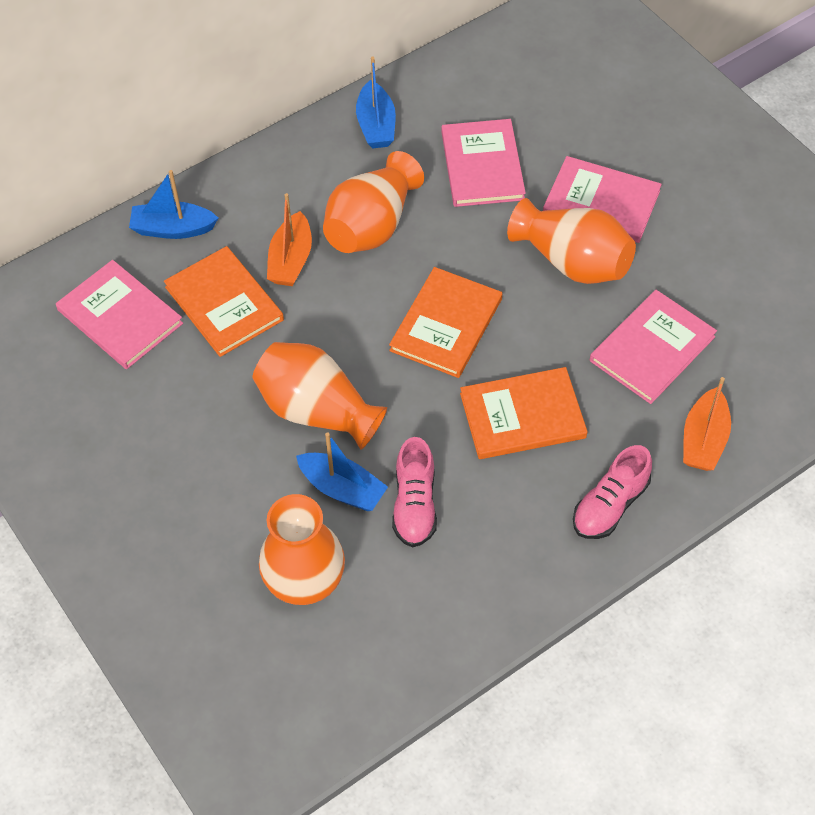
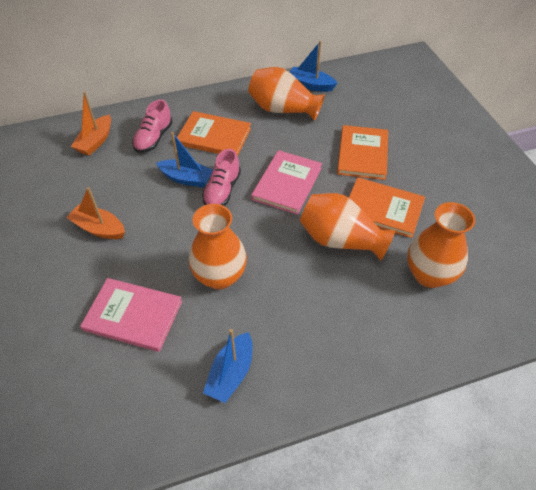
pink book: 4 -> 2

